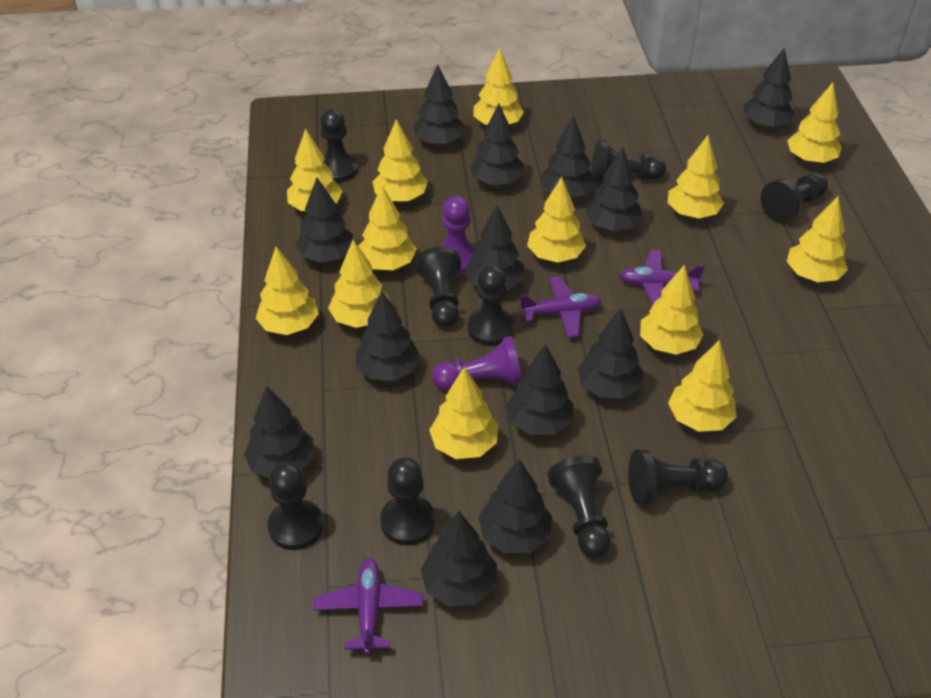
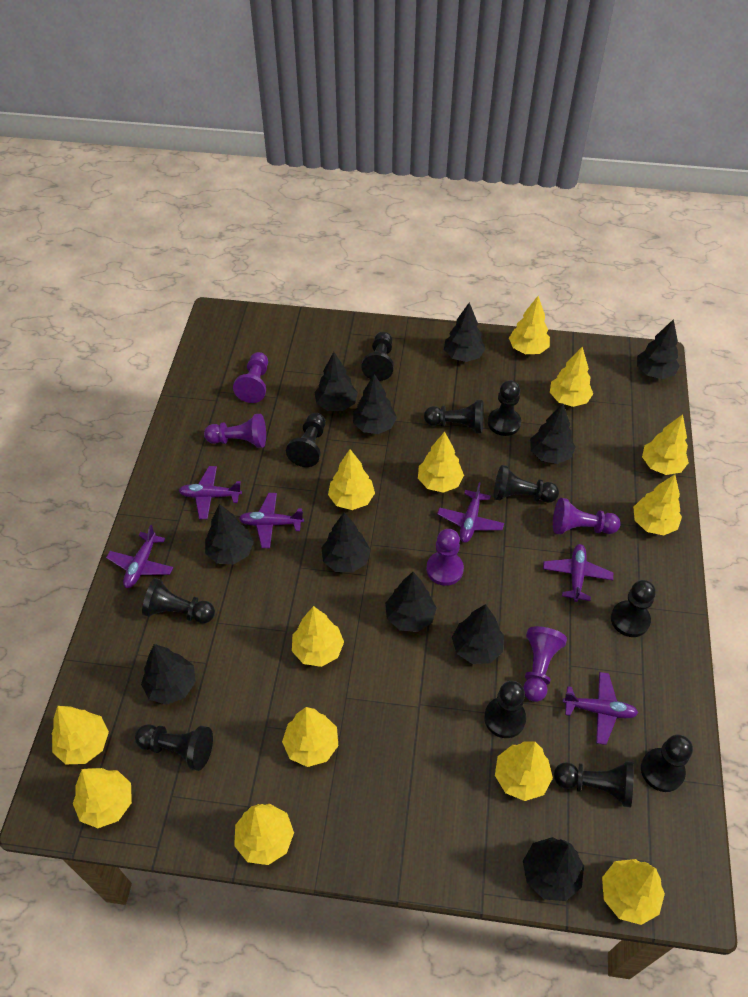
black pawn: 9 -> 11
black tree: 13 -> 11
purple pawn: 2 -> 5
purple plane: 3 -> 6

